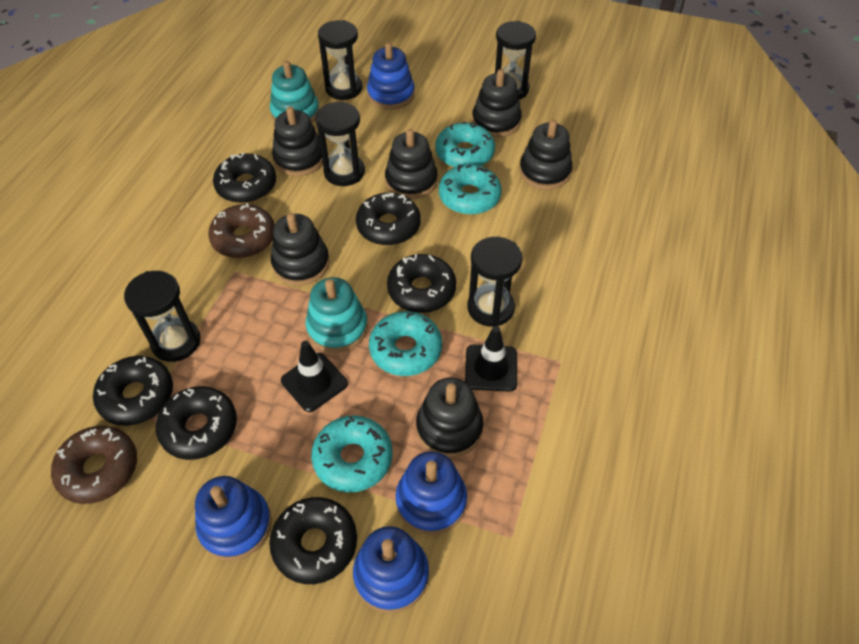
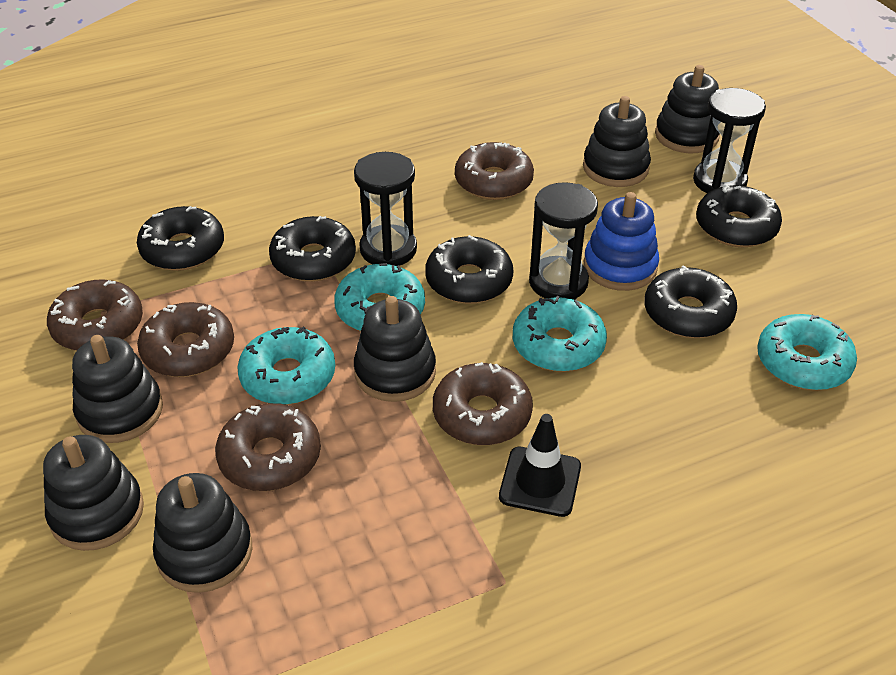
black donut: 6 -> 5
black hourglass: 5 -> 3
black traffic cone: 2 -> 1
blue stacking toy: 4 -> 1
brown donut: 2 -> 5
turquoise stacking toy: 2 -> 0

